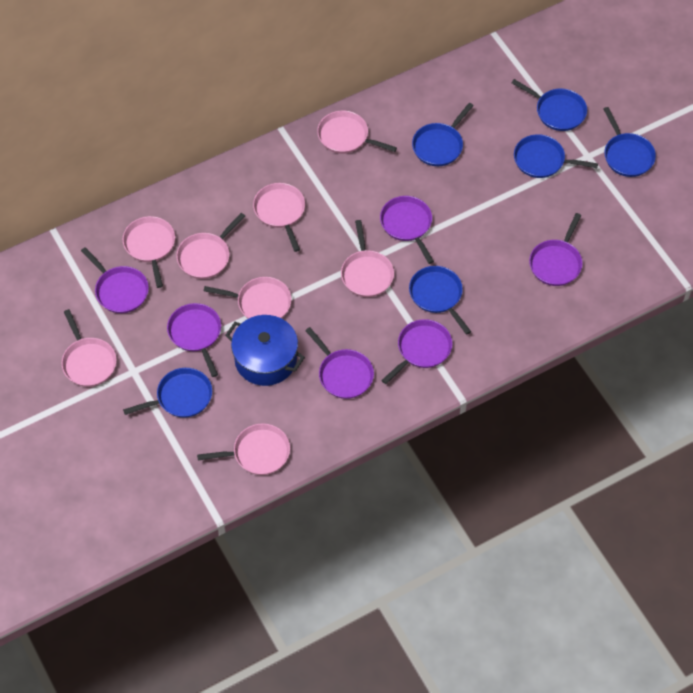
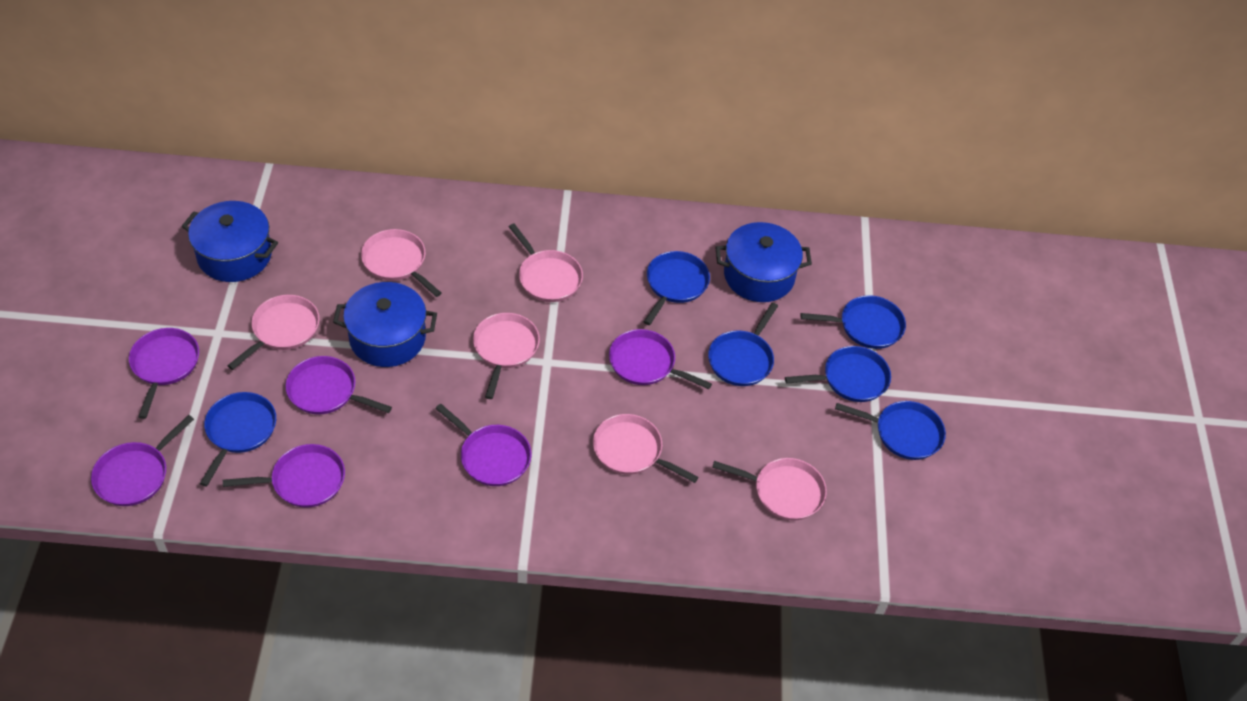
blue pot: 1 -> 3
pink pan: 8 -> 6

